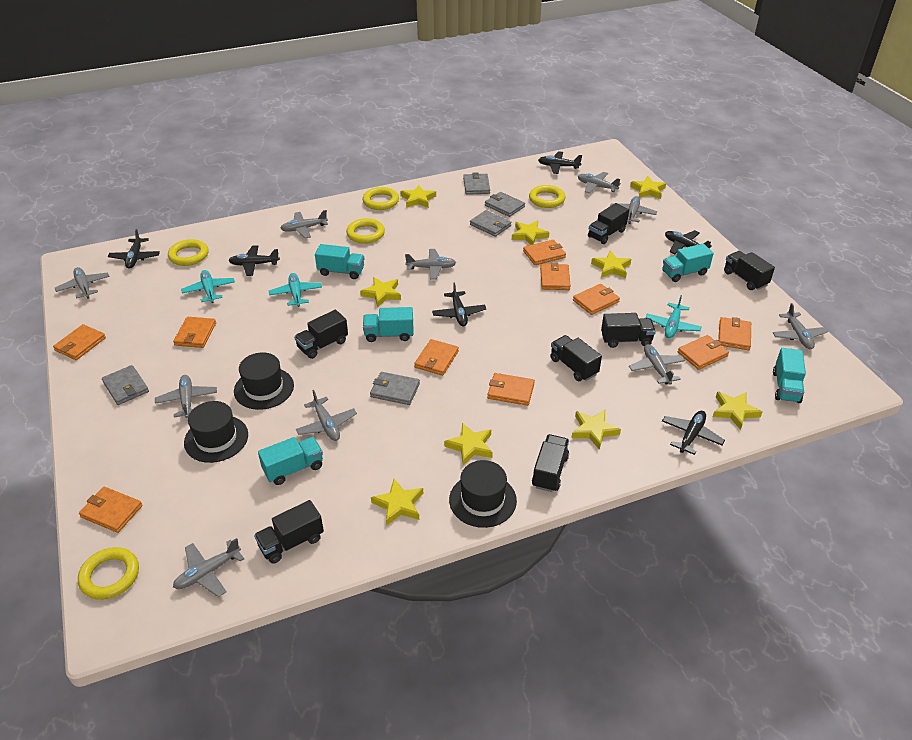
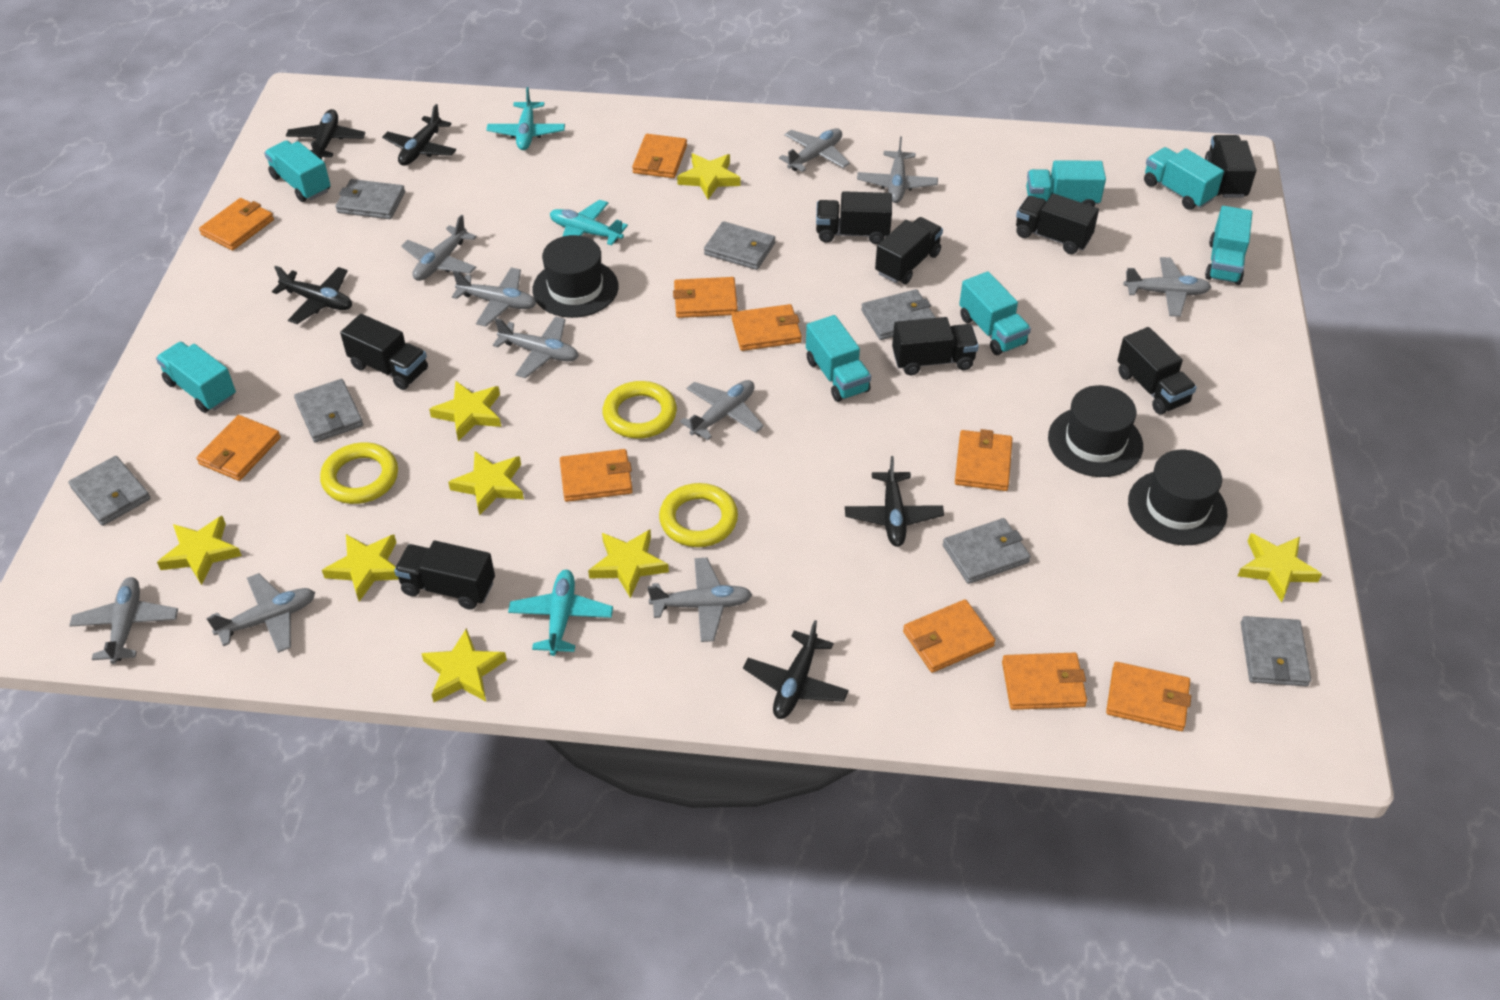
black plane: 6 -> 5
black truck: 7 -> 8
grey wallet: 5 -> 7
turquoise truck: 5 -> 7
yellow ring: 5 -> 3
yellow star: 9 -> 8

